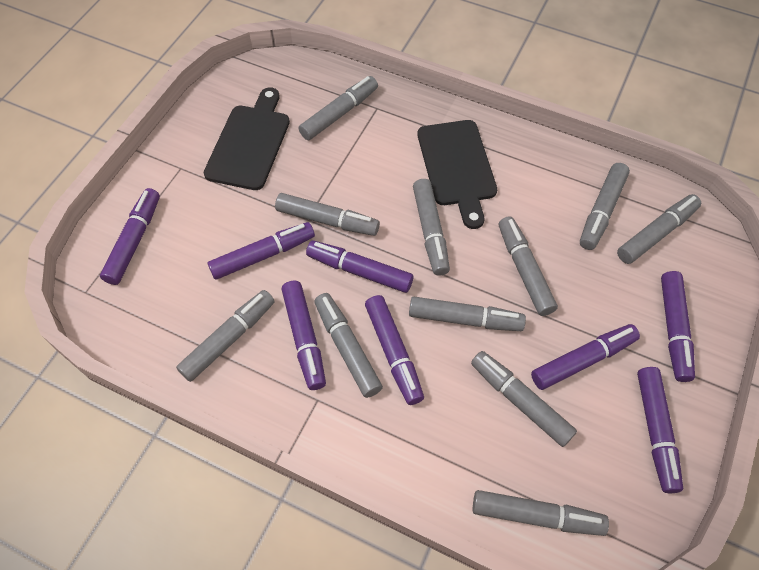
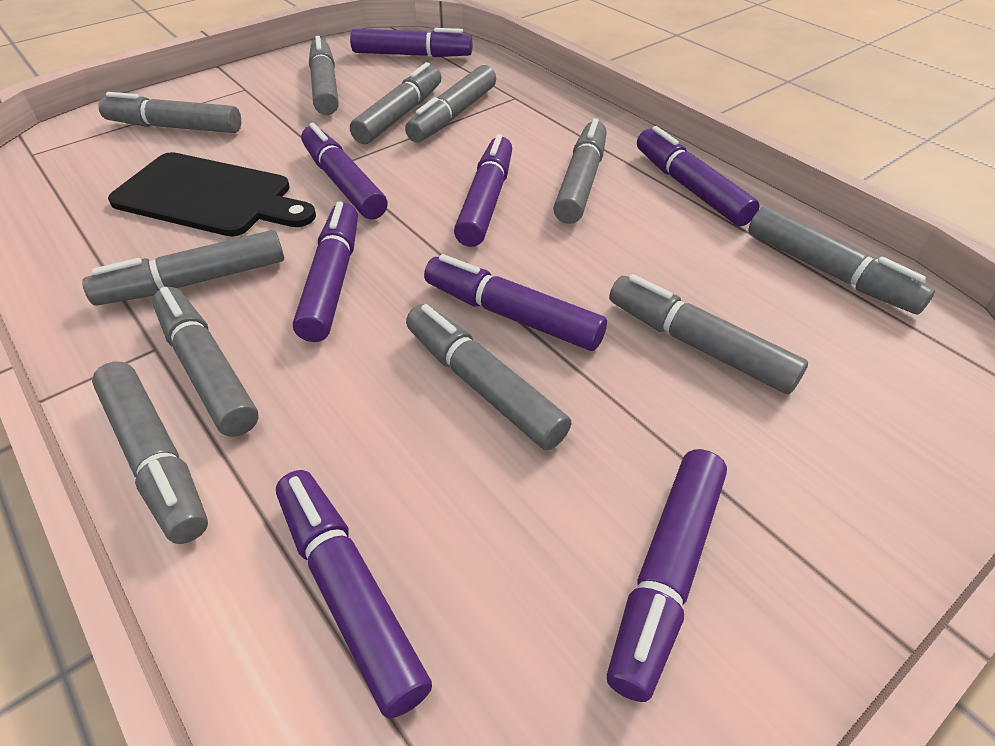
black cutting board: 2 -> 1

